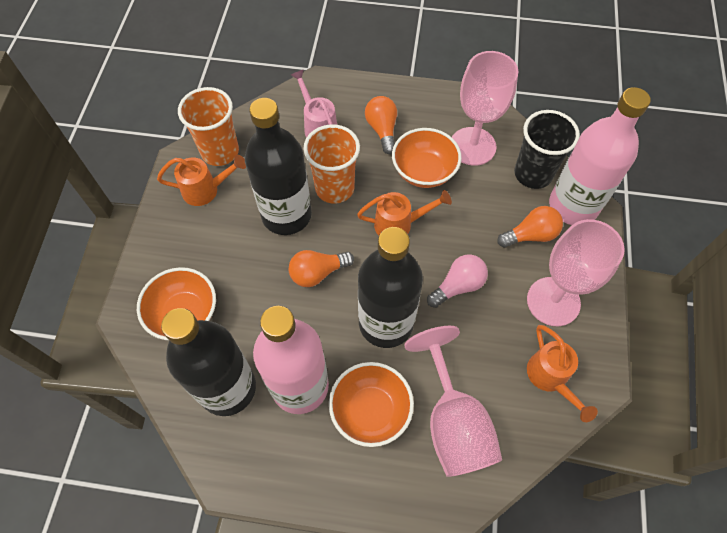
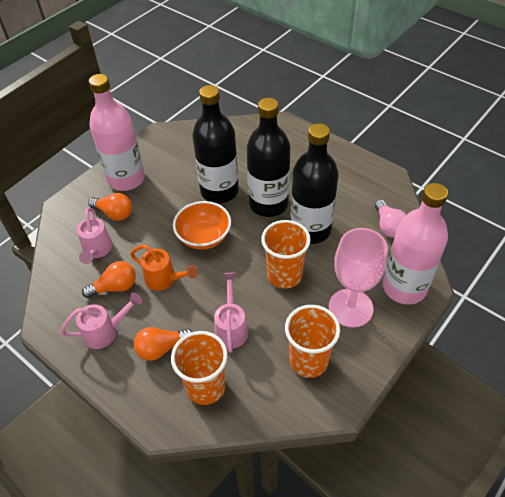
black cup: 1 -> 0
orange bowl: 3 -> 1
orange cup: 2 -> 3
orange watering can: 3 -> 1
pink goblet: 3 -> 1
pink watering can: 1 -> 3

